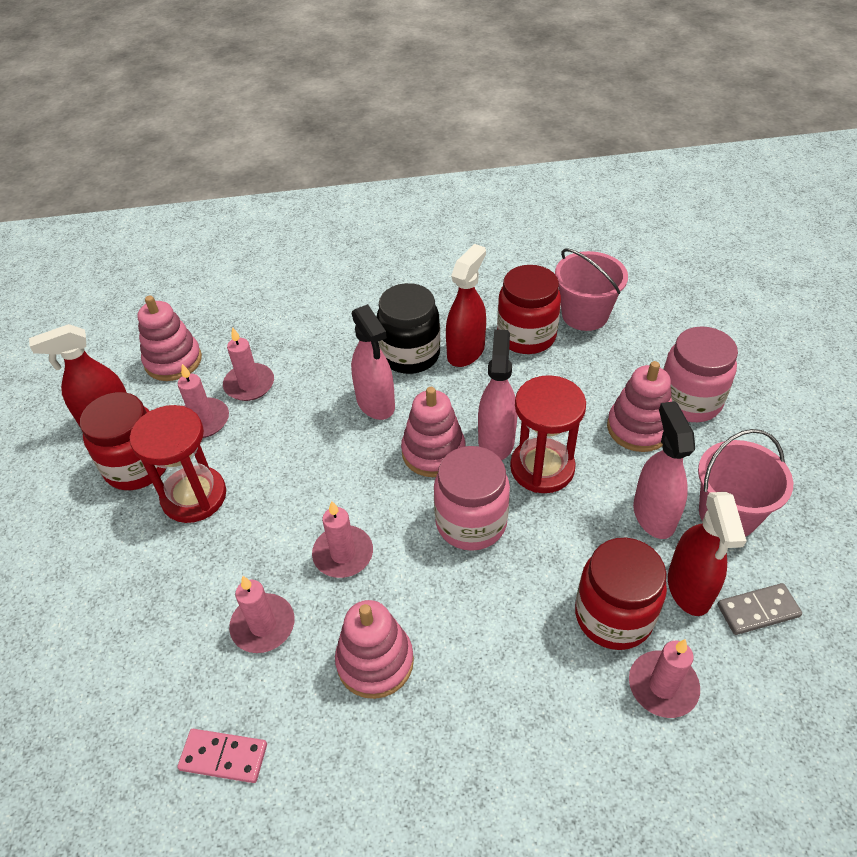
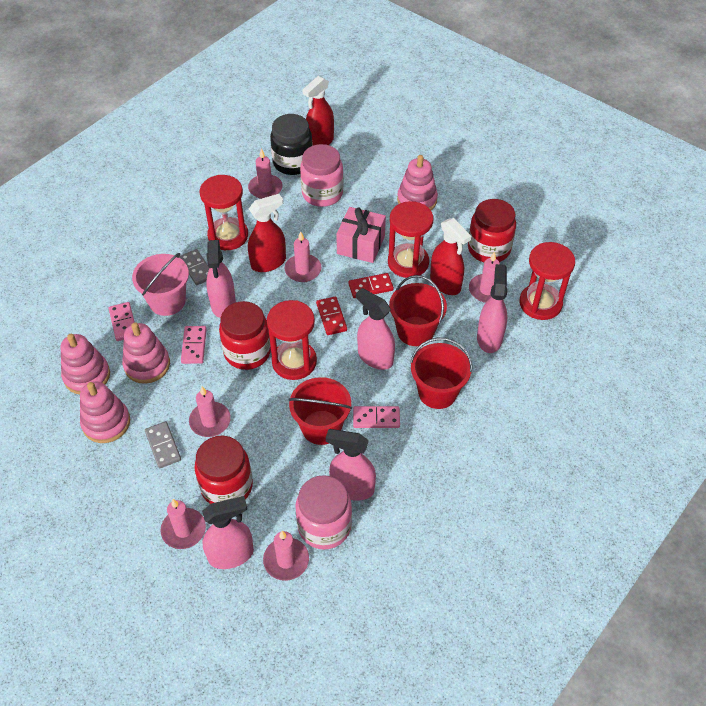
grey domino: 1 -> 2
pink bucket: 2 -> 1
pink candle: 5 -> 6
pink domino: 1 -> 3
pink gift: 0 -> 1
pink spray bottle: 3 -> 5
red bucket: 0 -> 3
red domino: 0 -> 2
red hourglass: 2 -> 4

